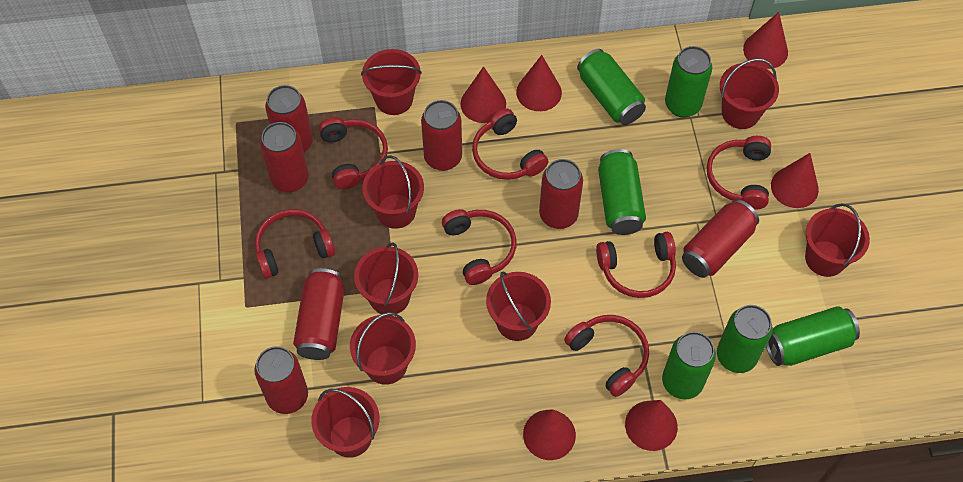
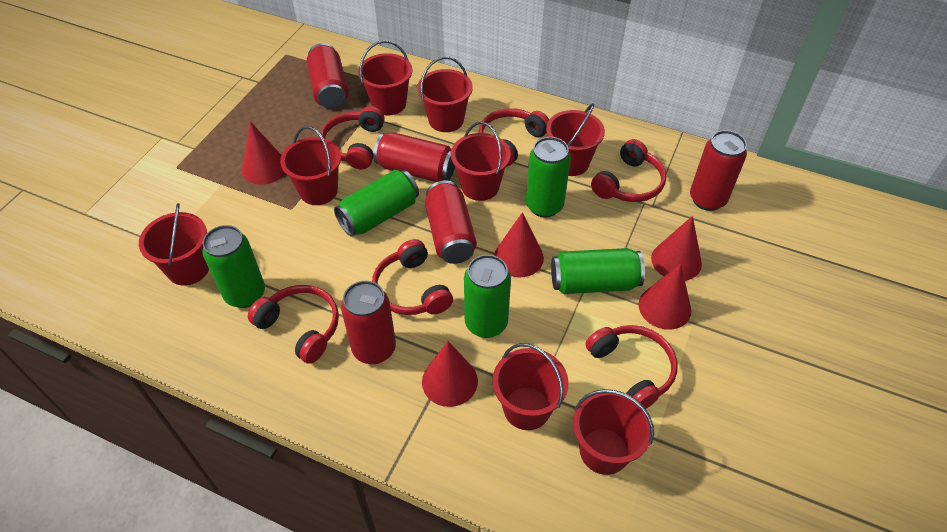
green can: 6 -> 5
red can: 7 -> 5
red cone: 6 -> 5
red headphones: 7 -> 6

